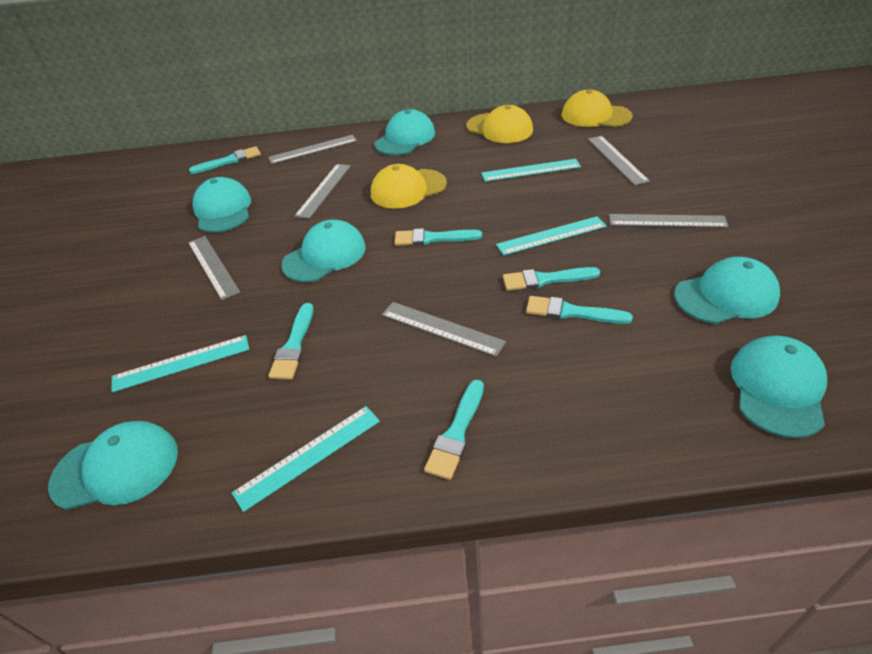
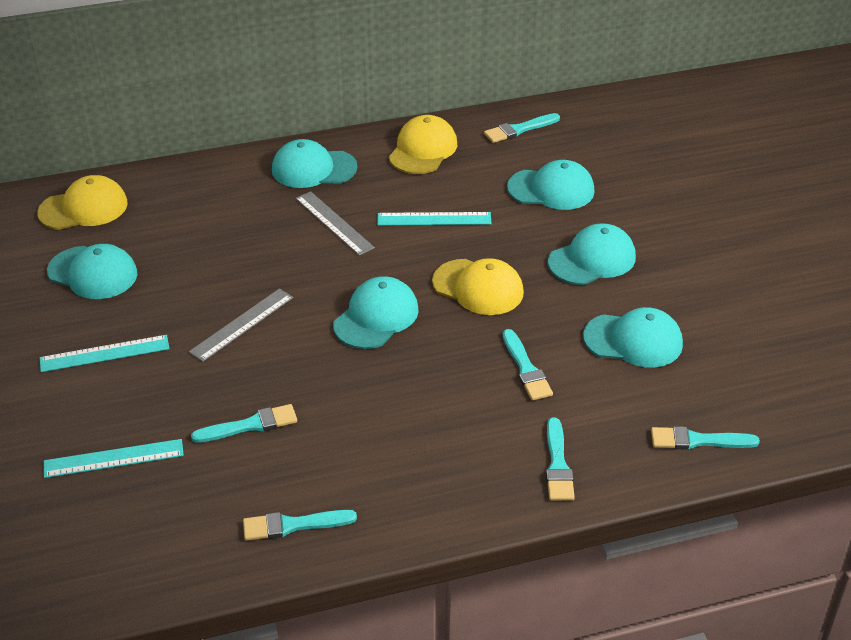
grey ruler: 6 -> 2
turquoise ruler: 4 -> 3

